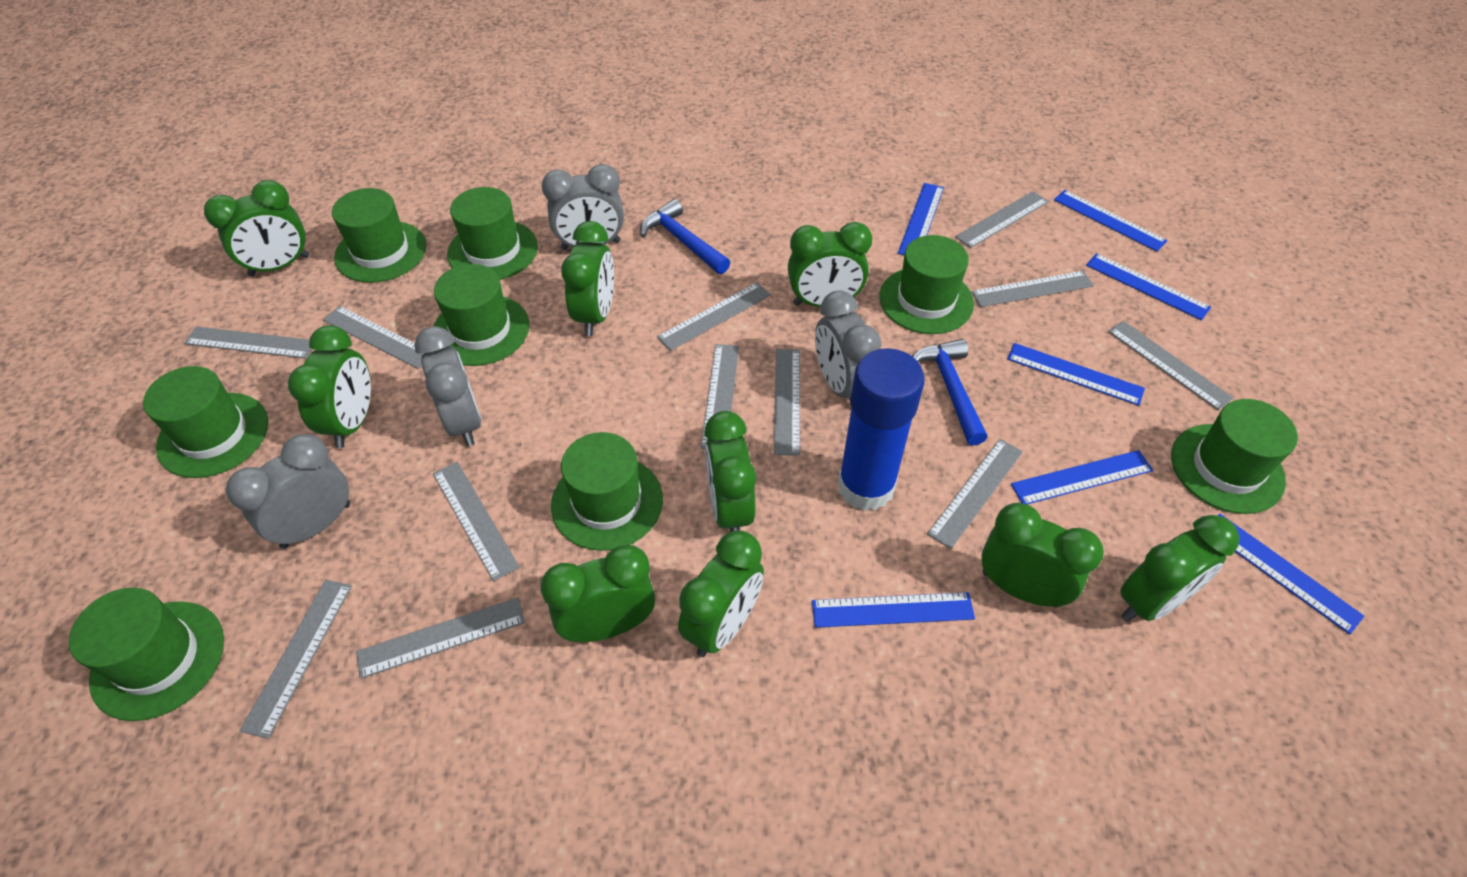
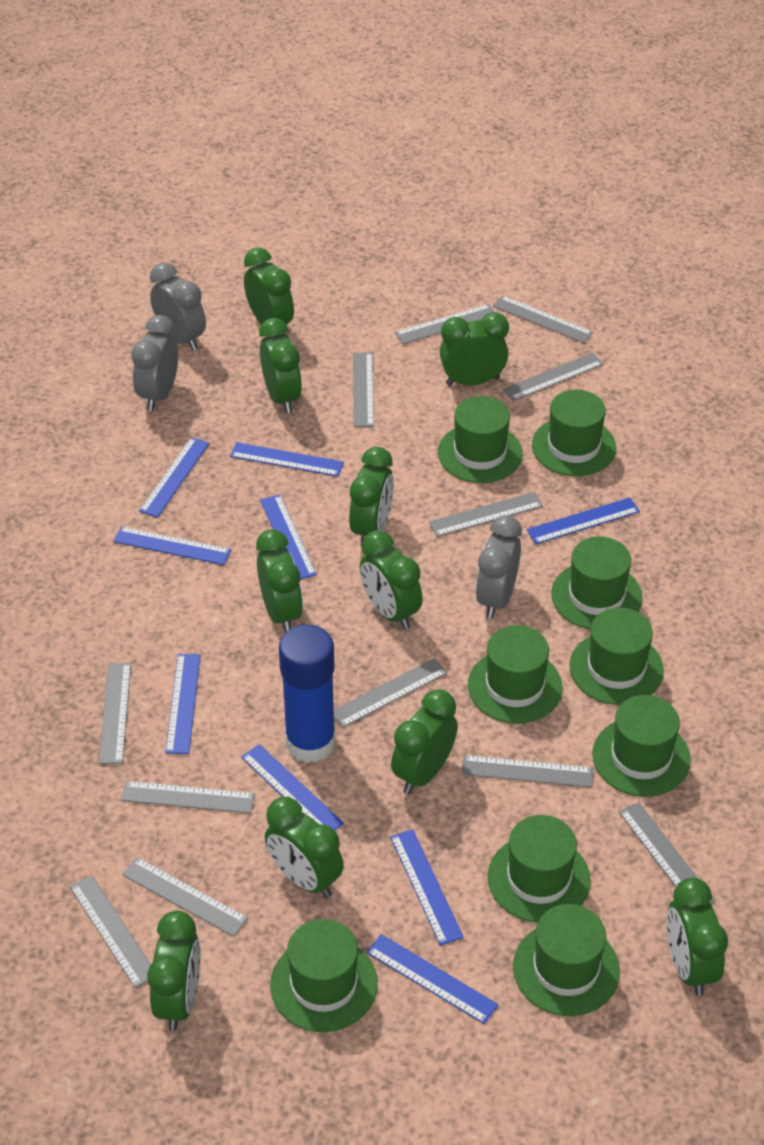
blue hammer: 2 -> 0
blue ruler: 7 -> 9
green clock: 9 -> 10
green hat: 8 -> 9
grey clock: 4 -> 3

